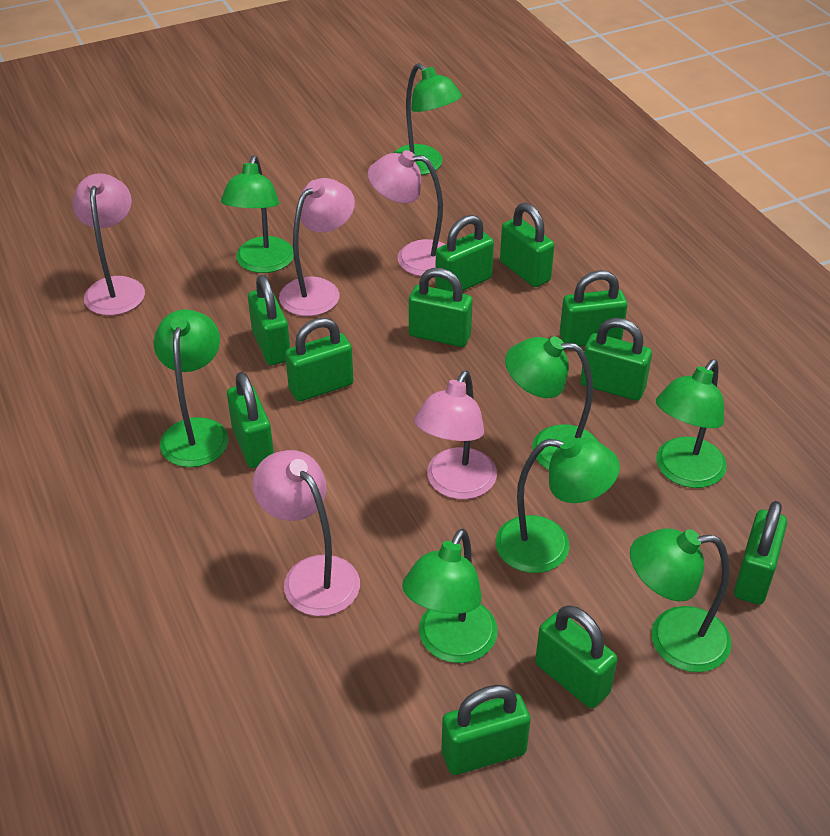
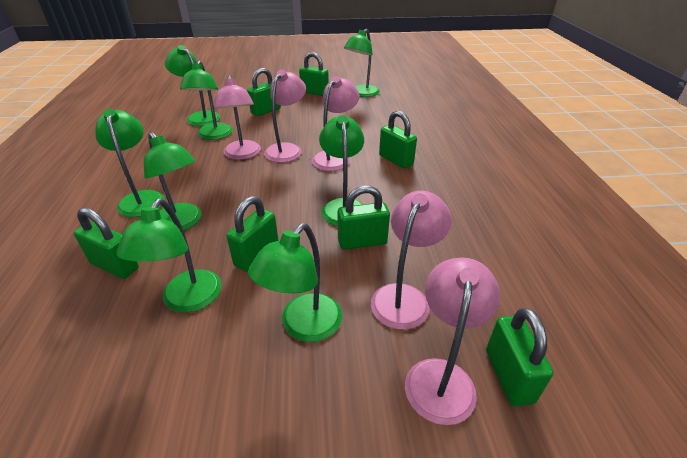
green padlock: 11 -> 7

